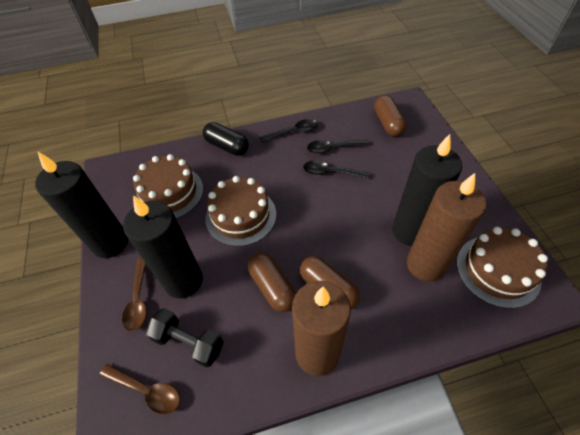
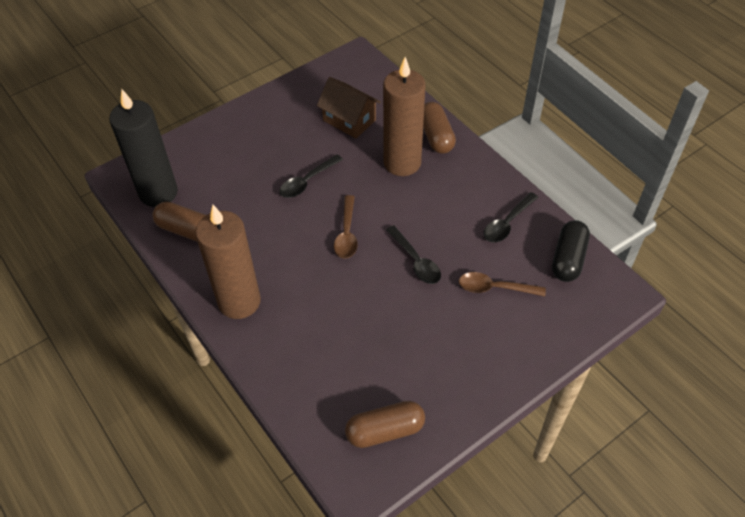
black candle: 3 -> 1
black dumbbell: 1 -> 0
brown cake: 3 -> 0
brown house: 0 -> 1

